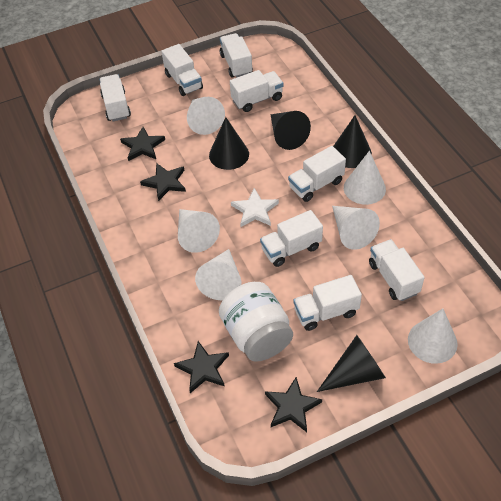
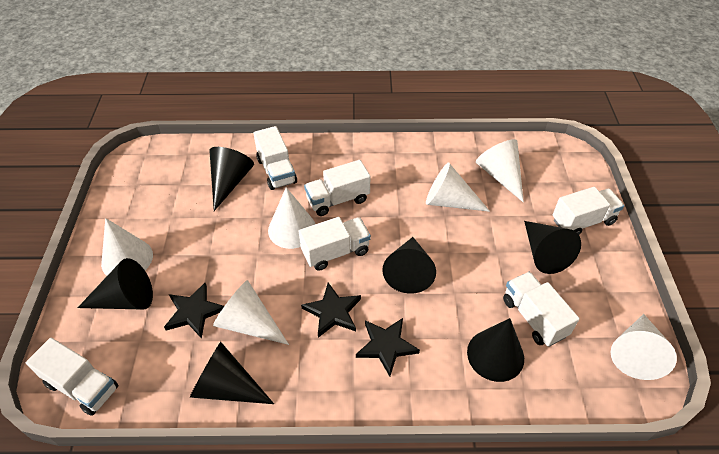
black cone: 4 -> 6
black star: 4 -> 3
white jar: 1 -> 0
white star: 1 -> 0
white truck: 8 -> 6

